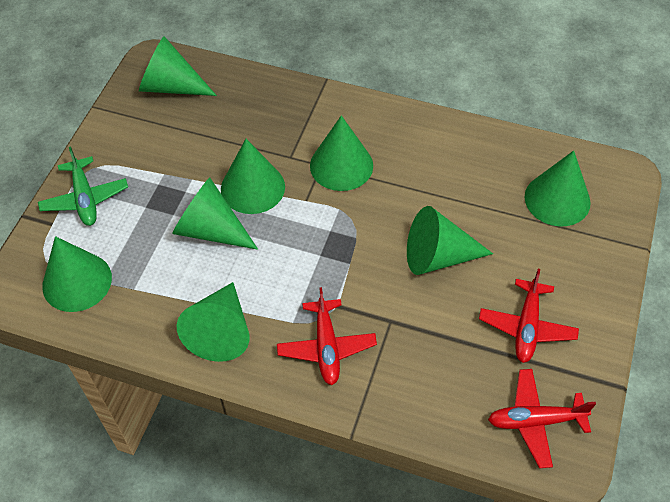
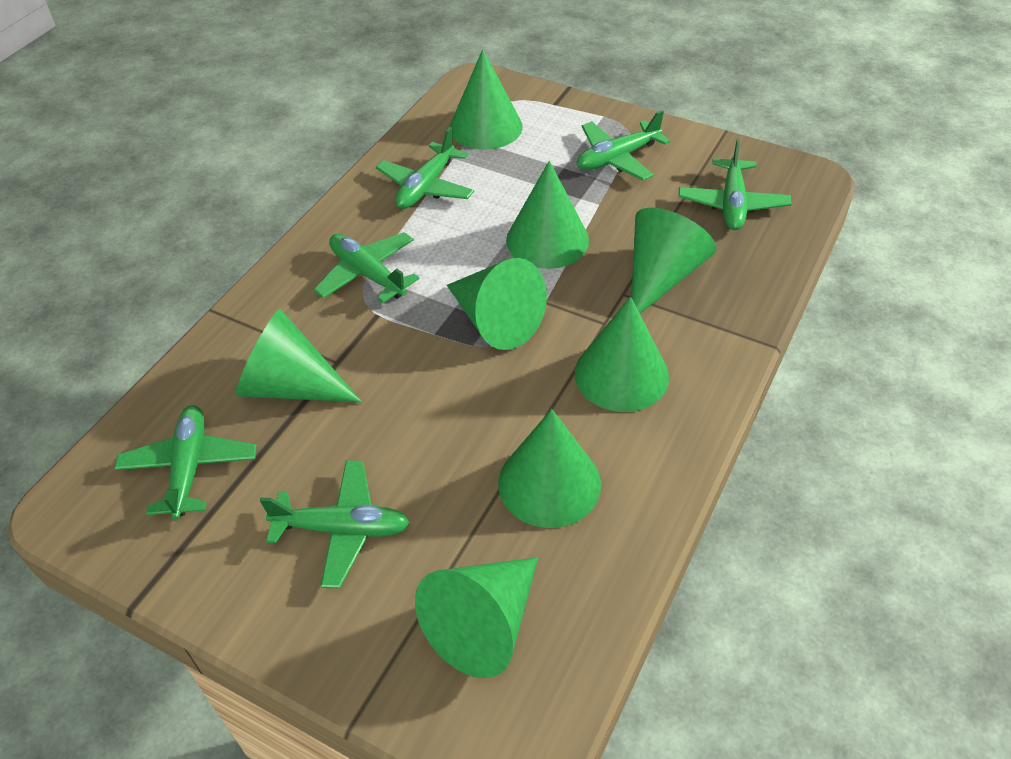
green plane: 1 -> 6
red plane: 3 -> 0

